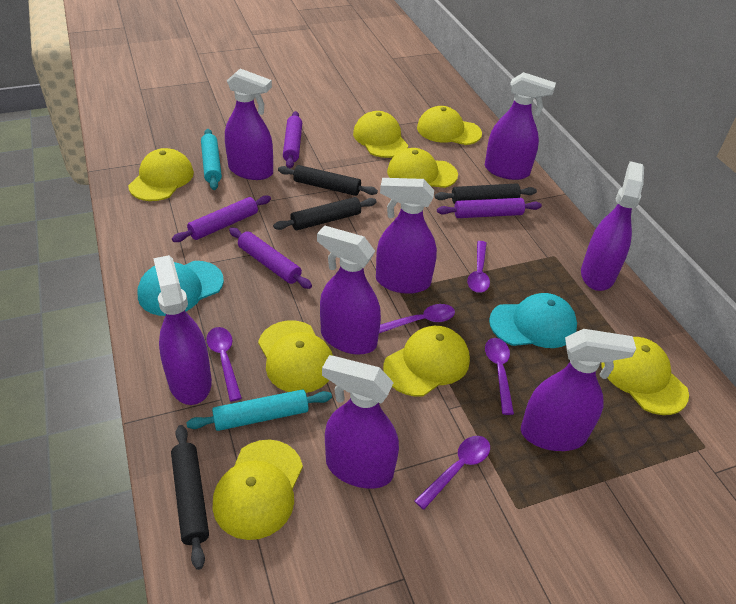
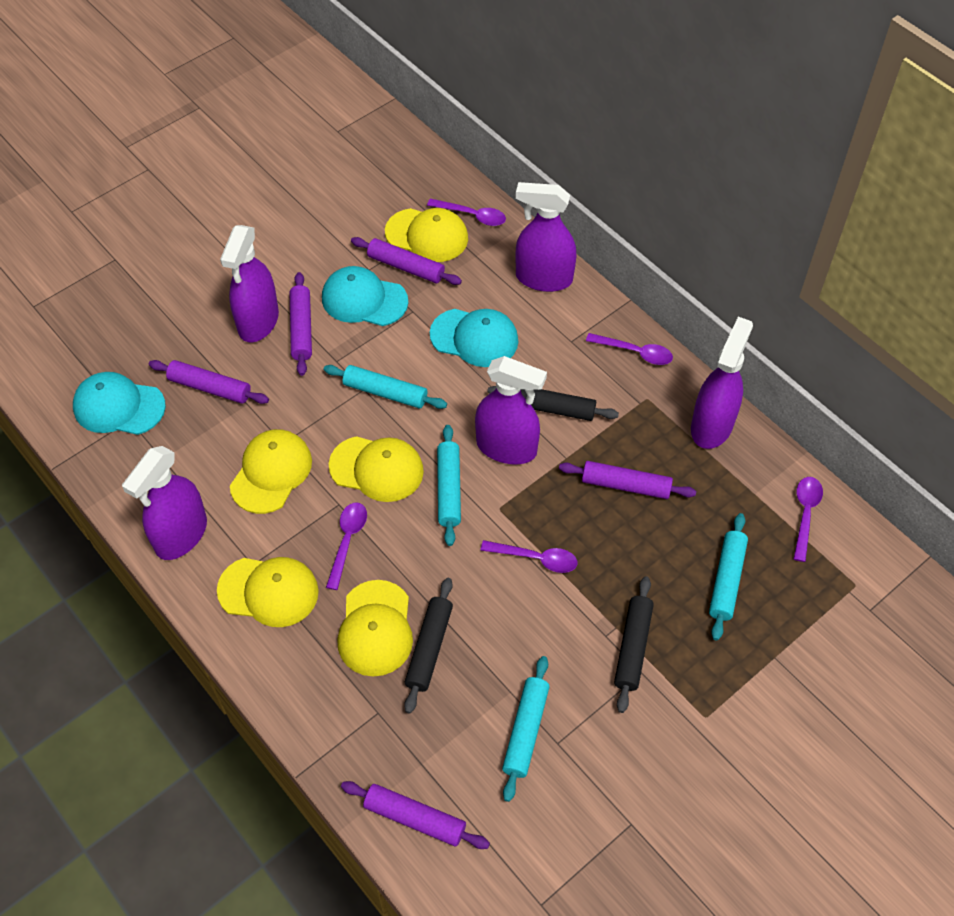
black rolling pin: 4 -> 3
purple rolling pin: 4 -> 5
purple spray bottle: 8 -> 5
turquoise cap: 2 -> 3
turquoise rolling pin: 2 -> 4
yellow cap: 8 -> 5

